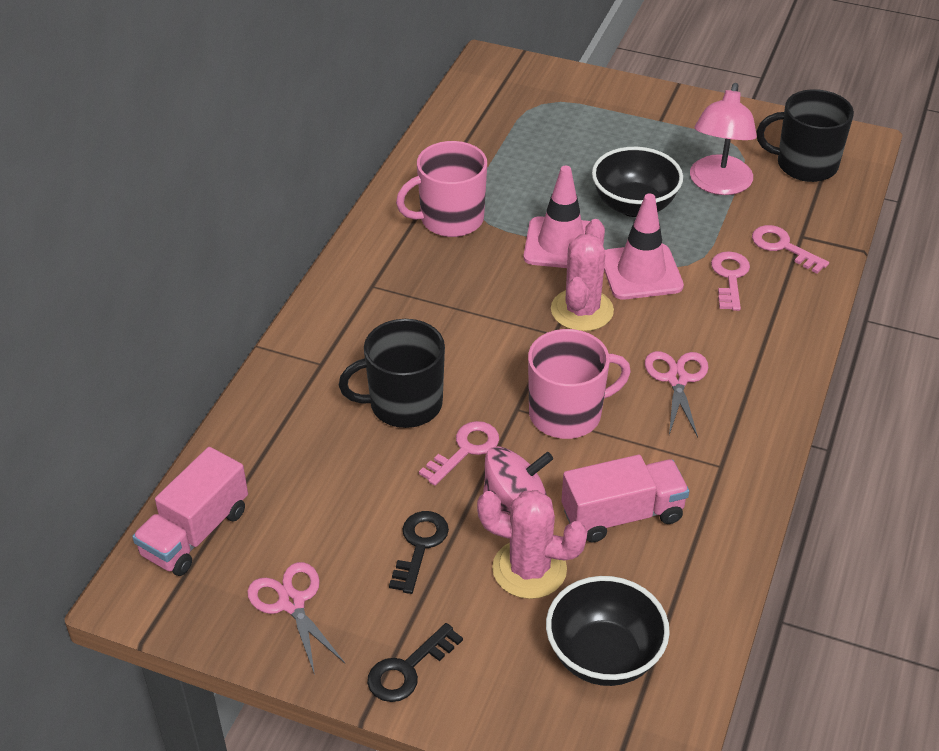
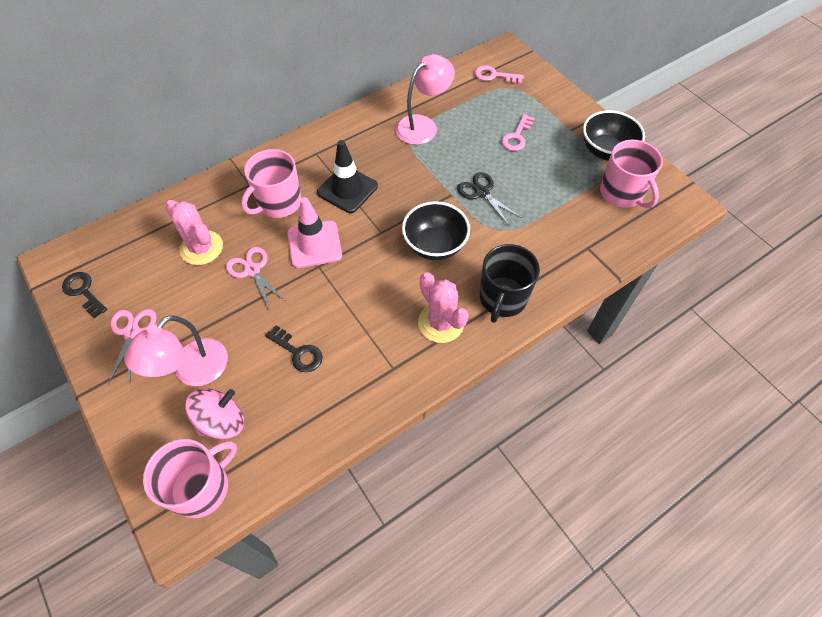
black mug: 2 -> 1
black scissors: 0 -> 1
black traffic cone: 0 -> 1
pink key: 3 -> 2
pink lamp: 1 -> 2
pink mug: 2 -> 3
pink traffic cone: 2 -> 1
pink truck: 2 -> 0

